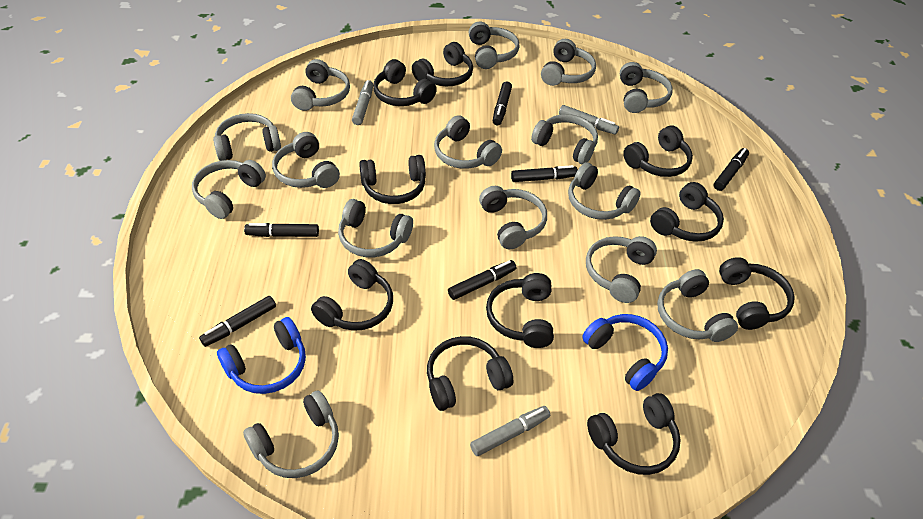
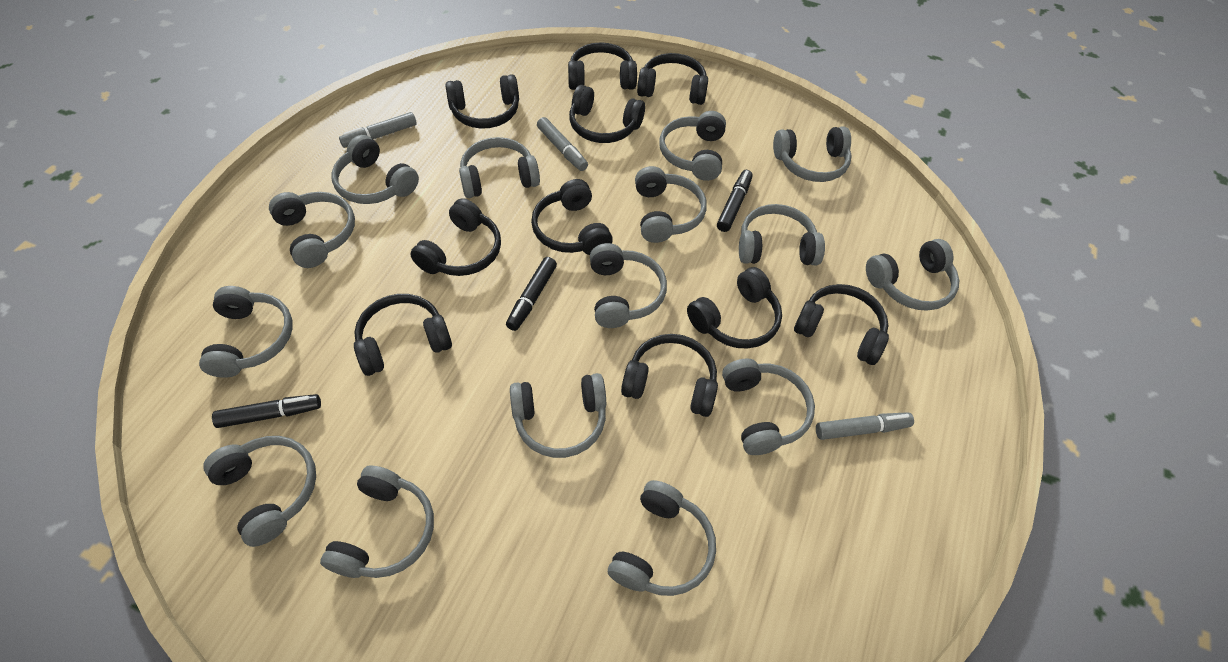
black marker: 6 -> 3
blue headphones: 2 -> 0

